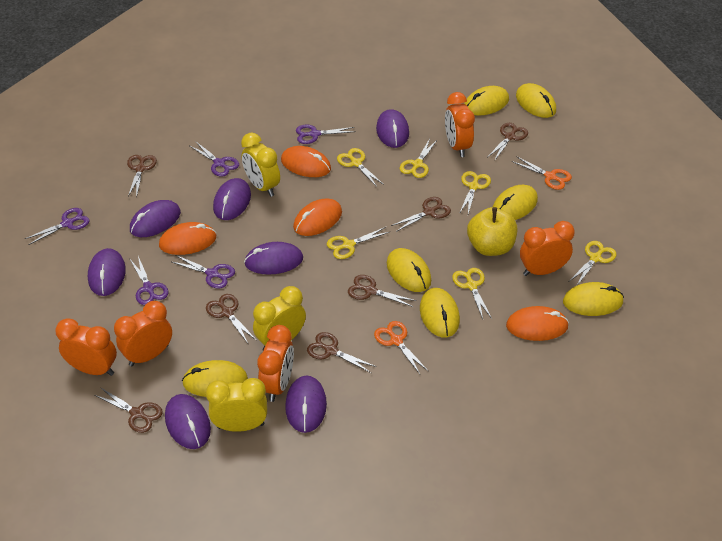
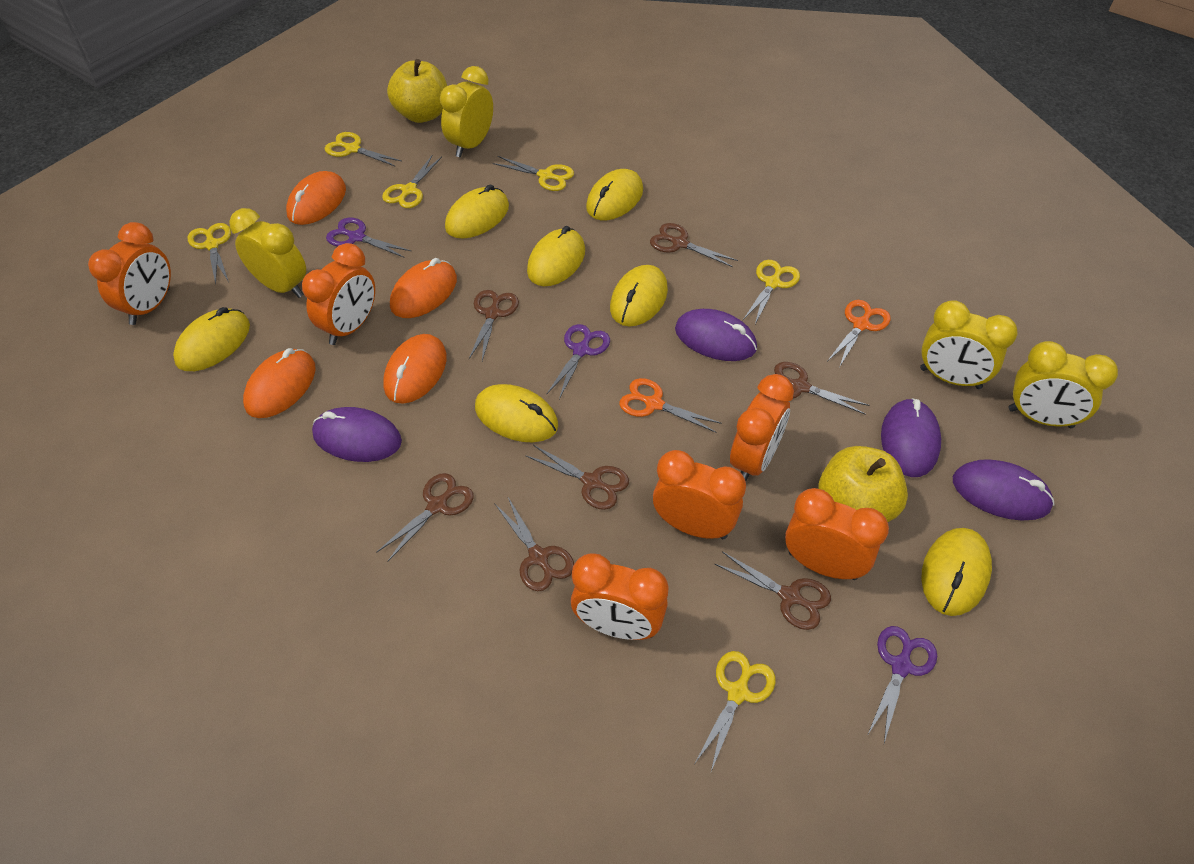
orange clock: 5 -> 6
purple mouse: 7 -> 4
purple scissors: 5 -> 3
yellow apple: 1 -> 2
yellow clock: 3 -> 4

